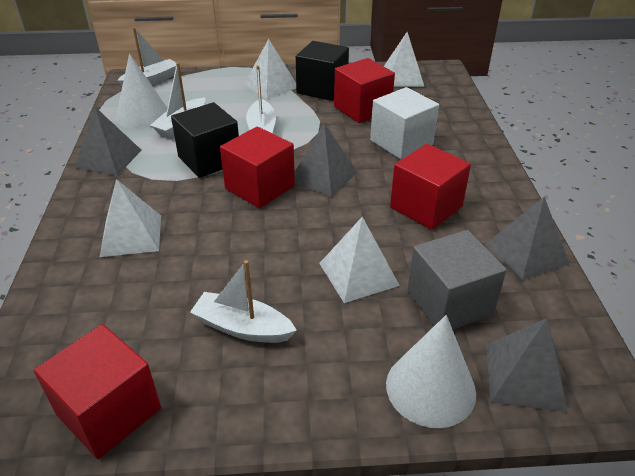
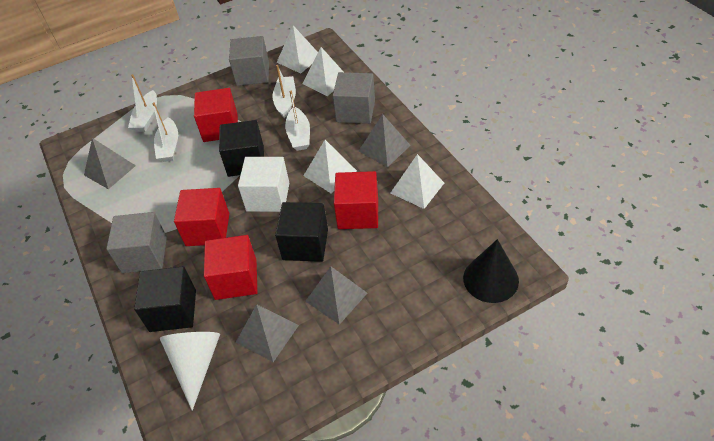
black cone: 0 -> 1
black cube: 2 -> 3
grey cube: 1 -> 3
white cone: 2 -> 1

